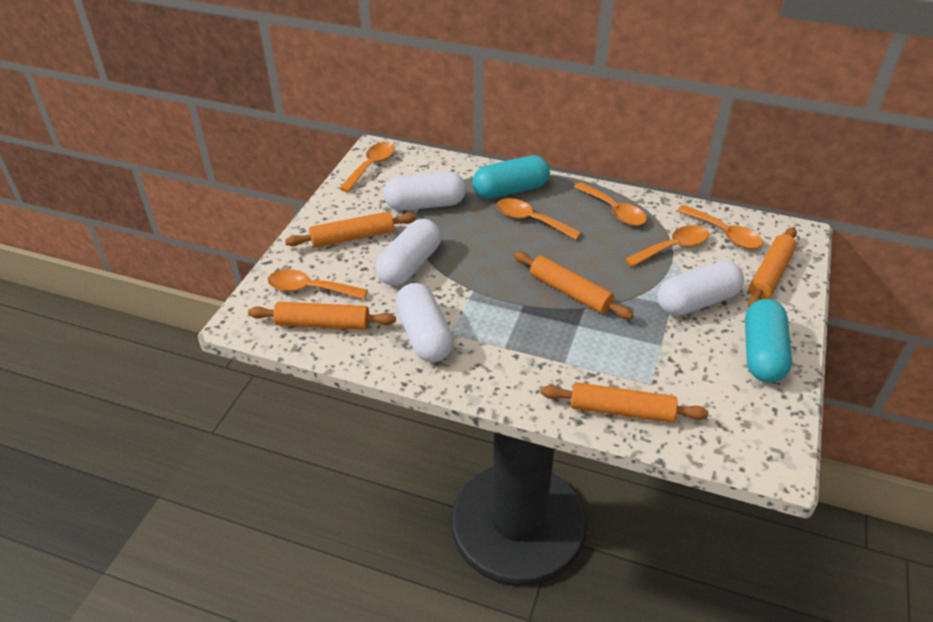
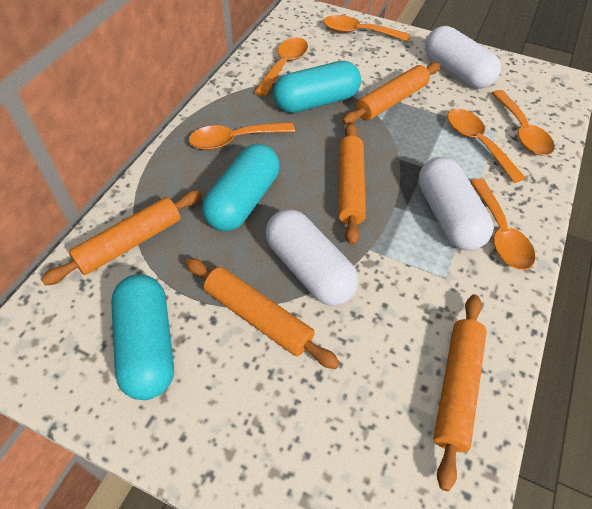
turquoise capsule: 2 -> 3
white capsule: 4 -> 3

